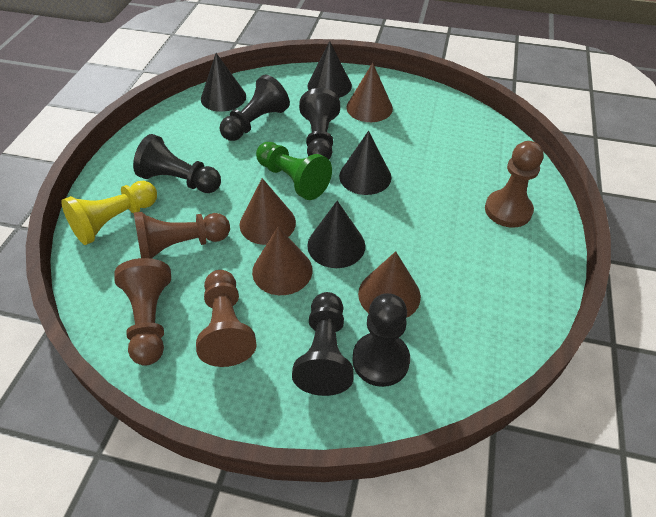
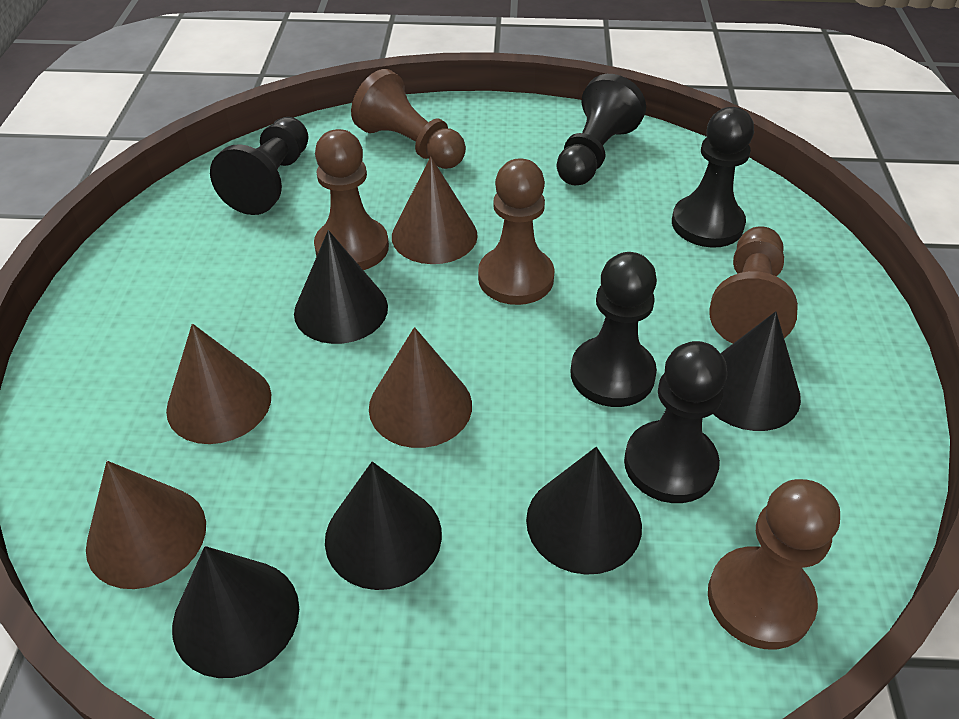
black cone: 4 -> 5
brown pawn: 4 -> 5
green pawn: 1 -> 0
yellow pawn: 1 -> 0

